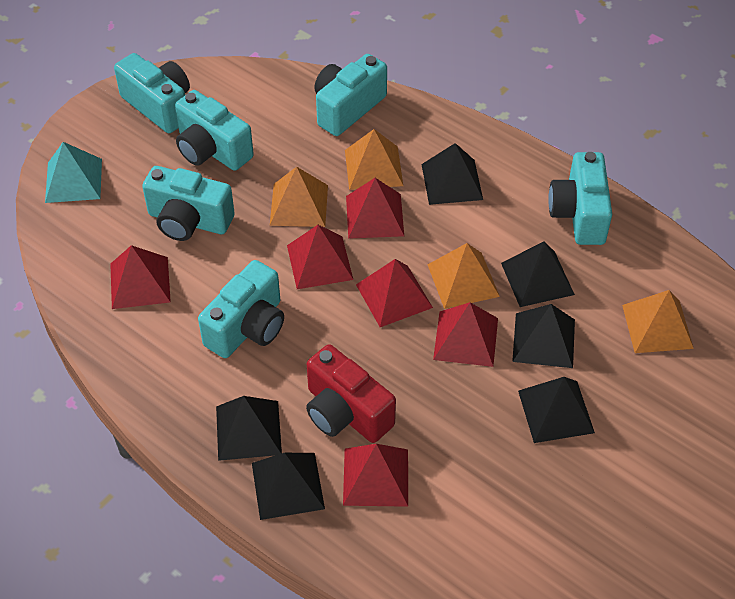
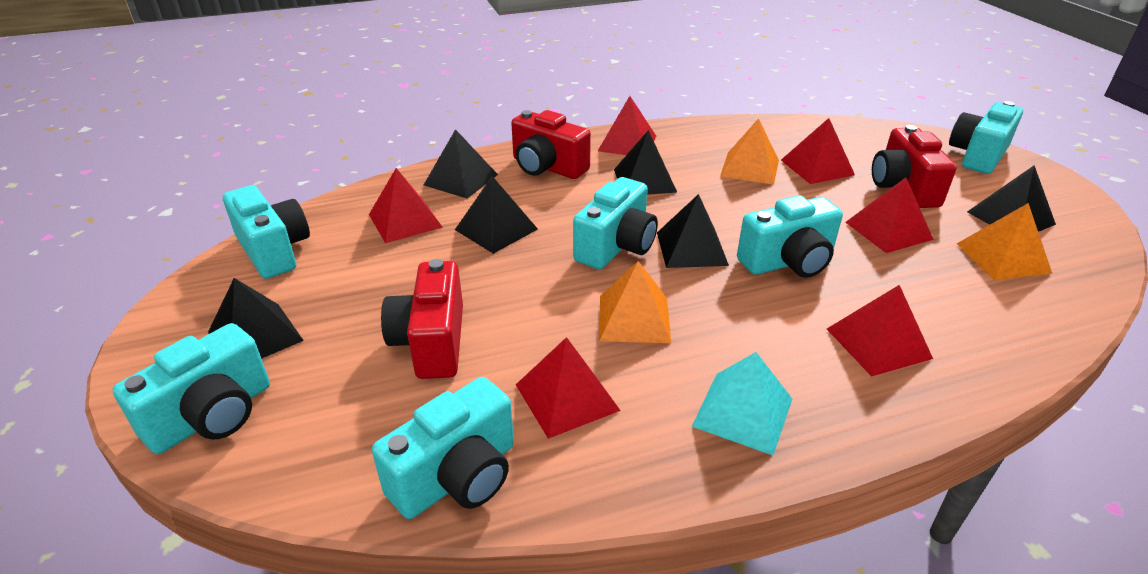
orange pyramid: 4 -> 3
red camera: 1 -> 3

